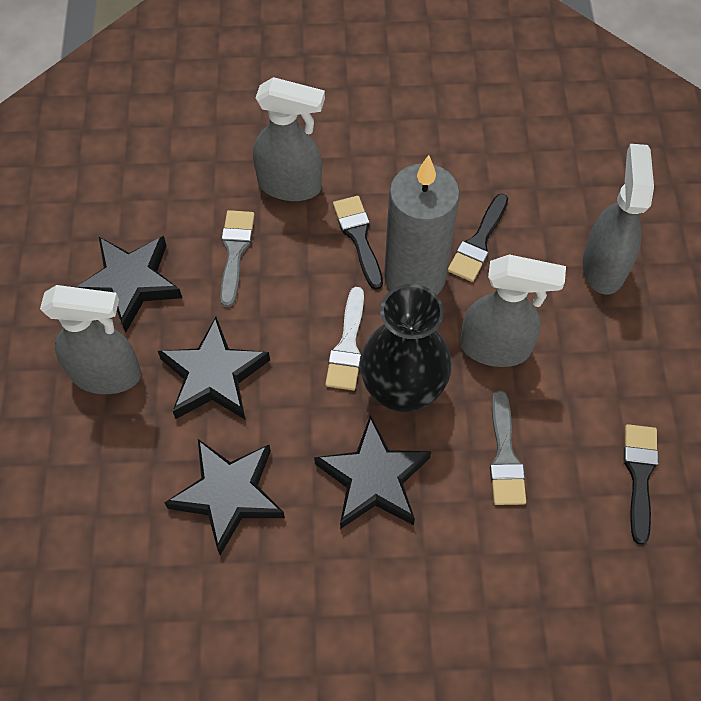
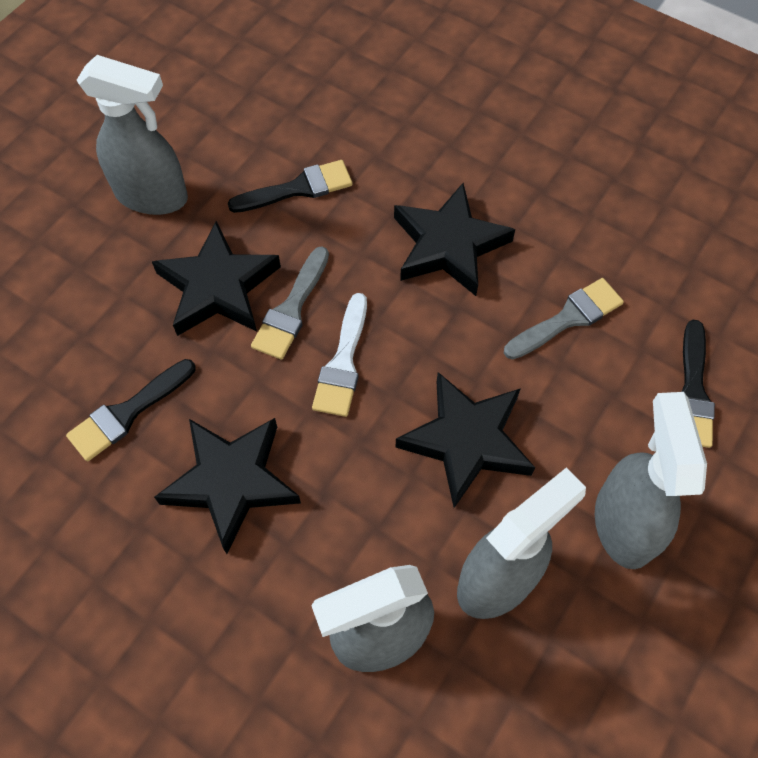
black vase: 1 -> 0
grey candle: 1 -> 0

